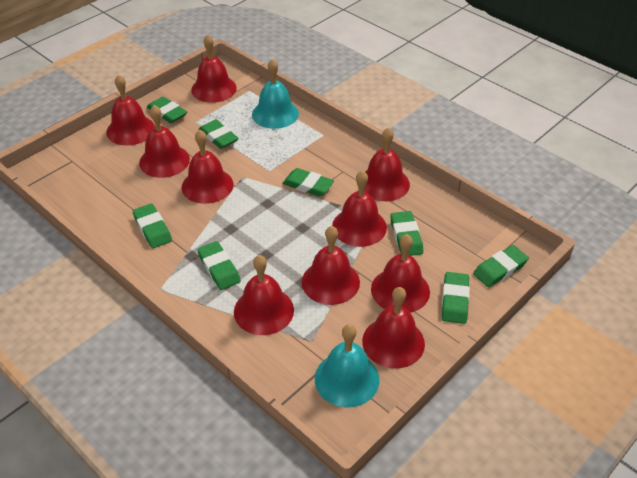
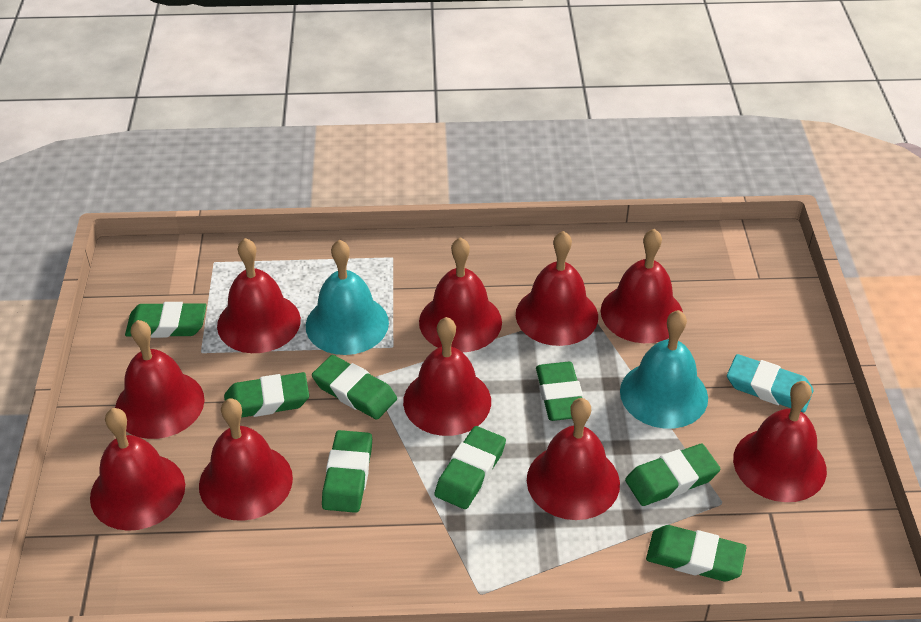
turquoise eraser: 0 -> 1

